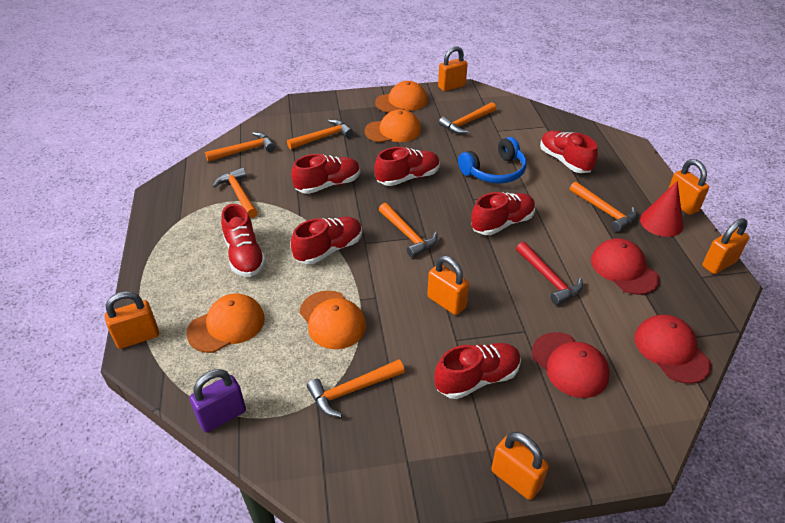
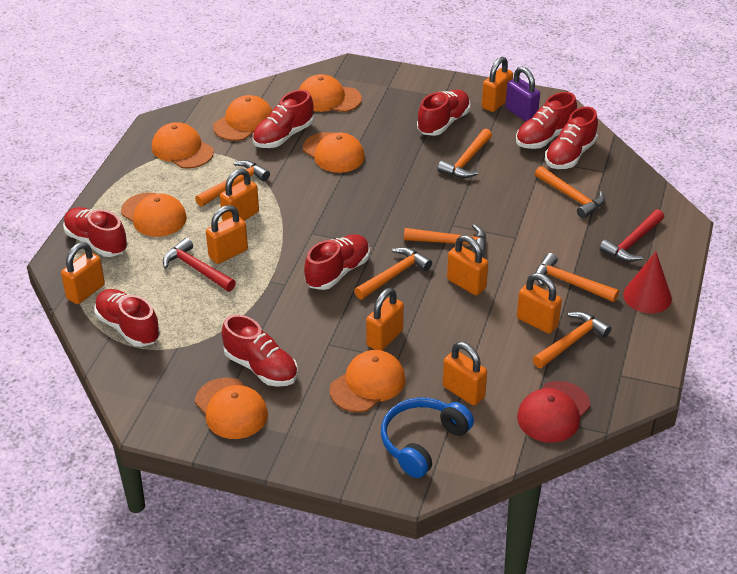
orange cap: 4 -> 7
orange padlock: 6 -> 8
red cap: 3 -> 1
red hammer: 1 -> 2
red shoe: 7 -> 8

